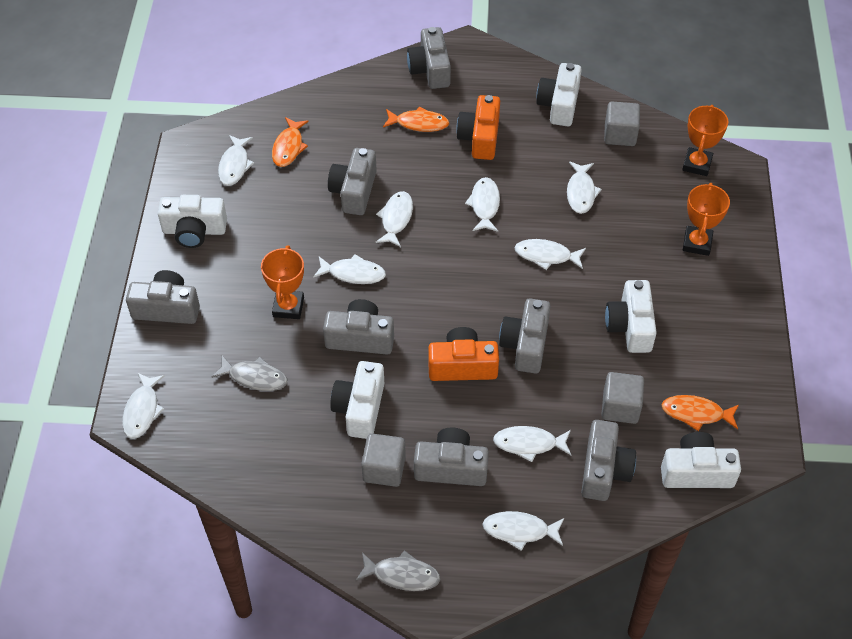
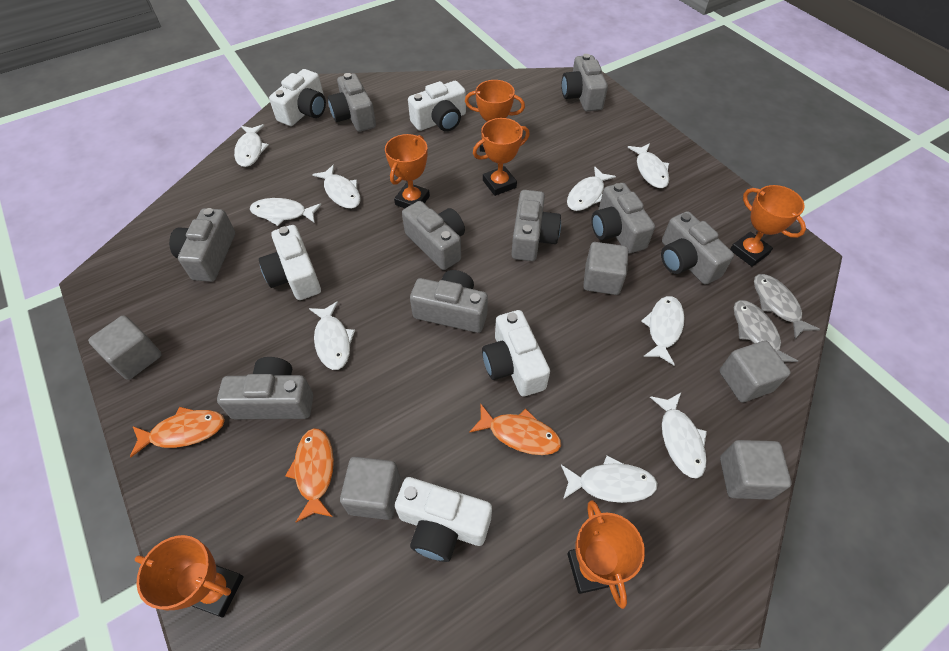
grey camera: 7 -> 9
grey cube: 3 -> 5
orange camera: 2 -> 0
orange trophy: 3 -> 6

